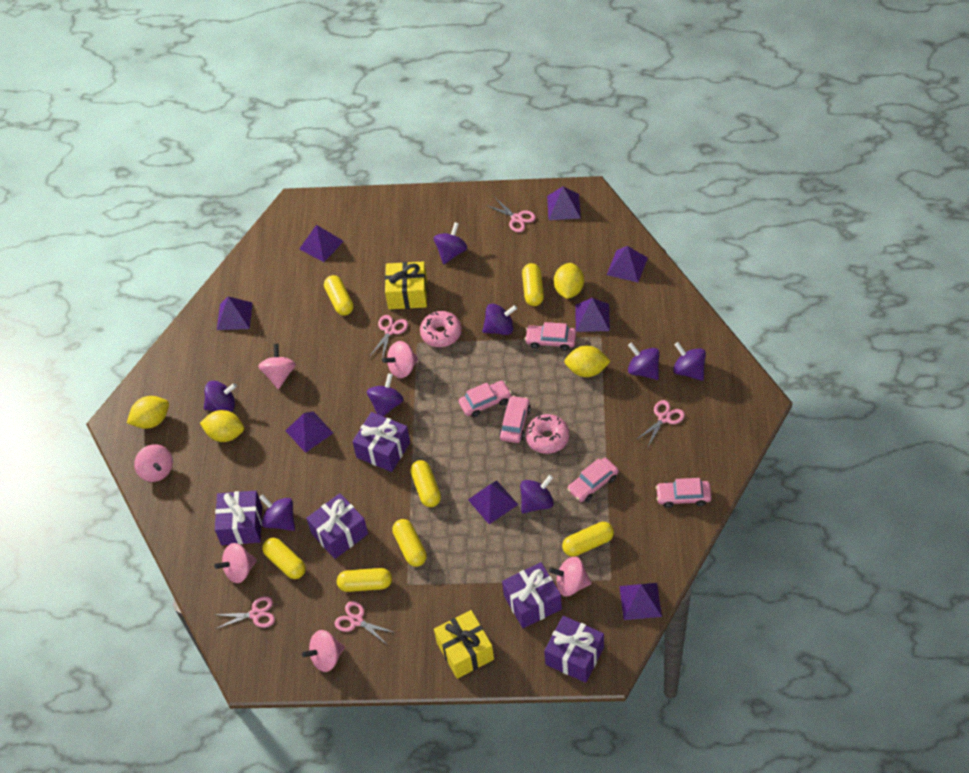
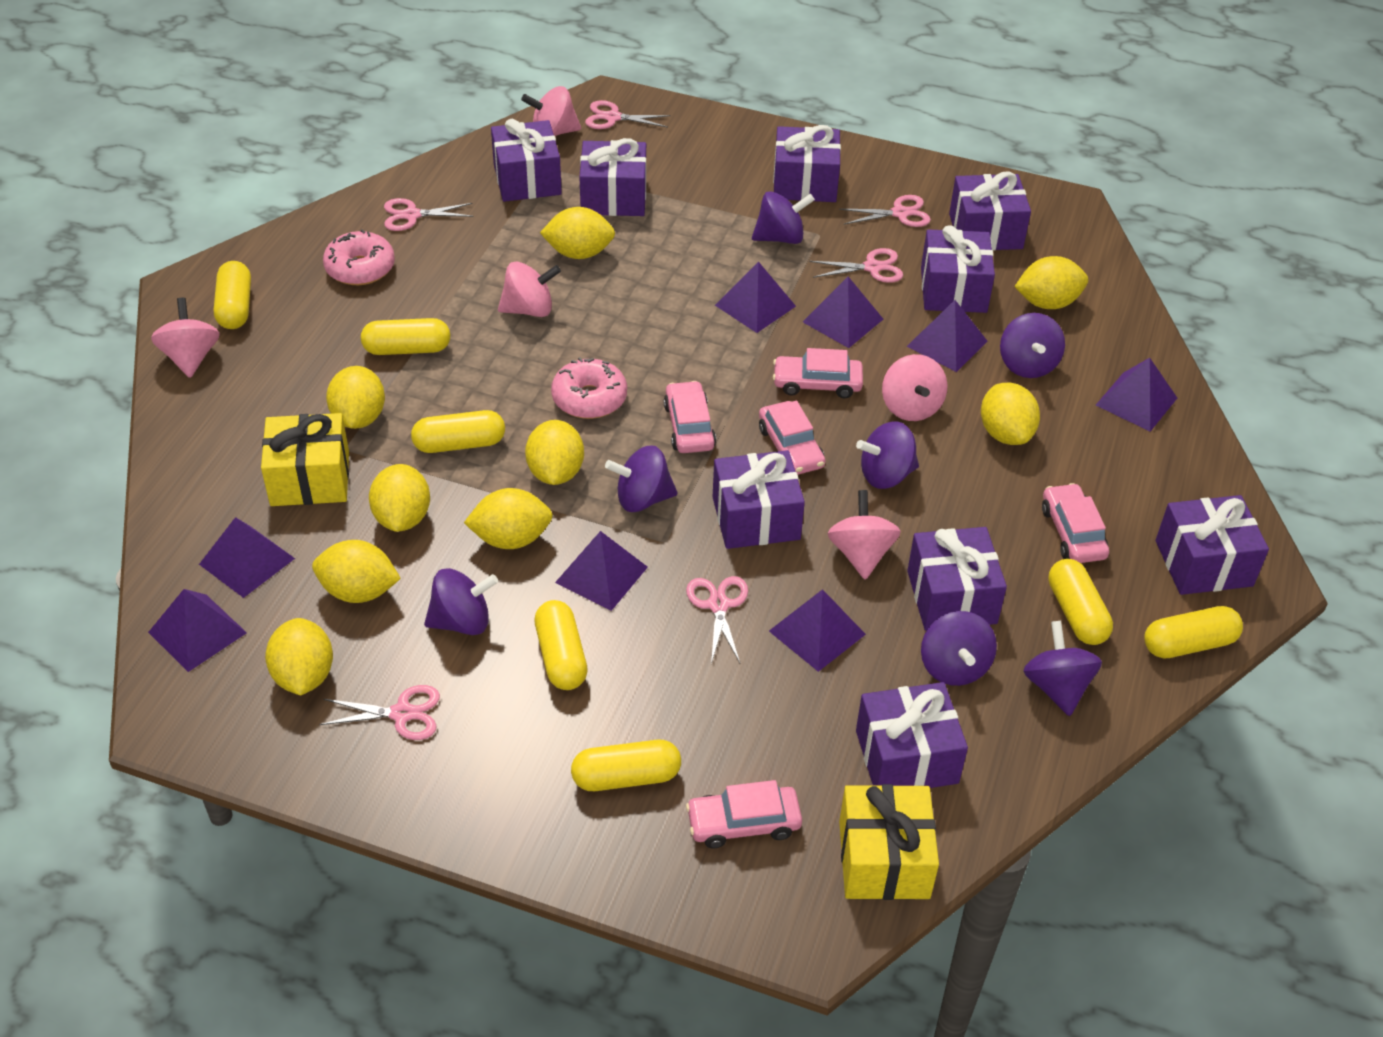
pink scissors: 5 -> 6
pink spinning top: 6 -> 5
purple gift: 5 -> 9
purple spinning top: 8 -> 7
yellow lemon: 4 -> 9

